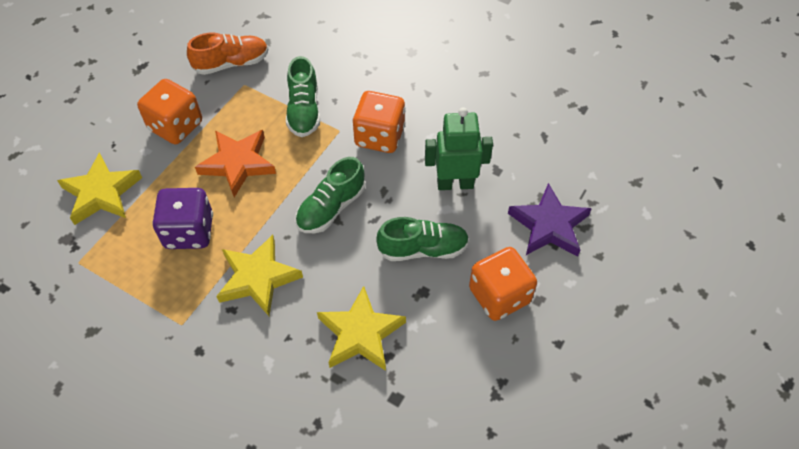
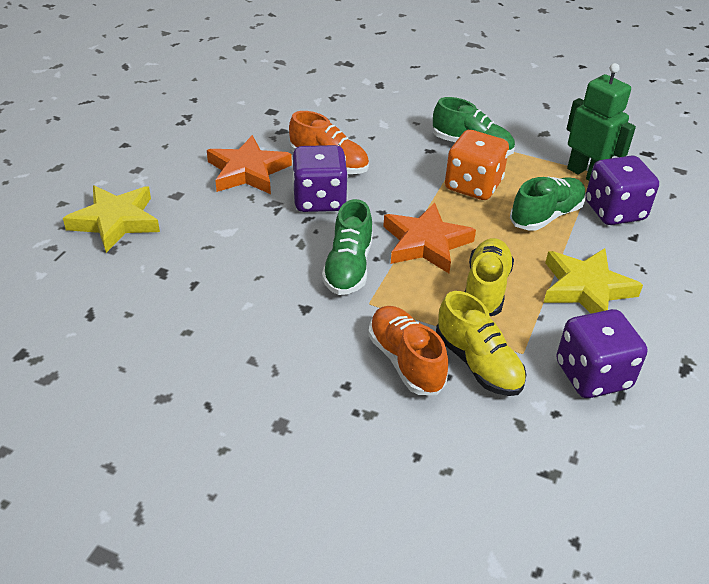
orange dice: 3 -> 1
orange shoe: 1 -> 2
orange star: 1 -> 2
purple dice: 1 -> 3
purple star: 1 -> 0
yellow shoe: 0 -> 2
yellow star: 3 -> 2

